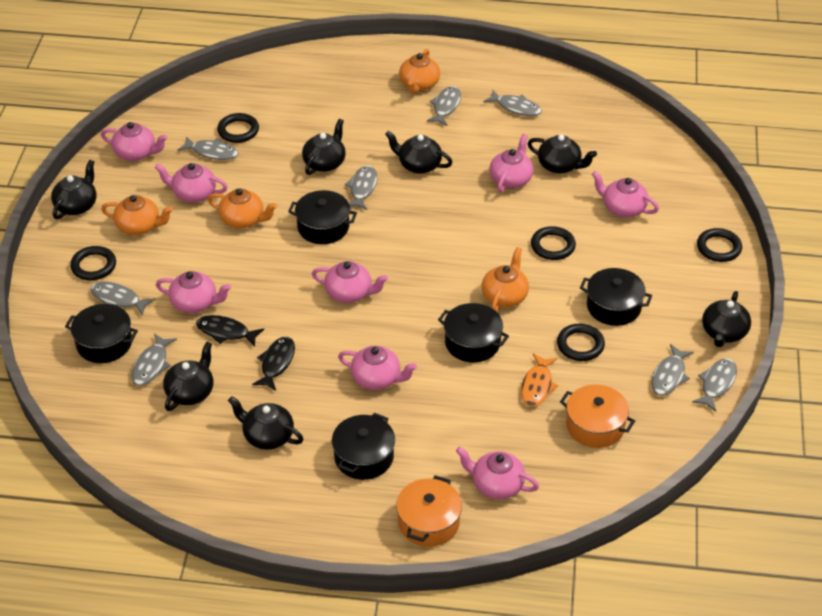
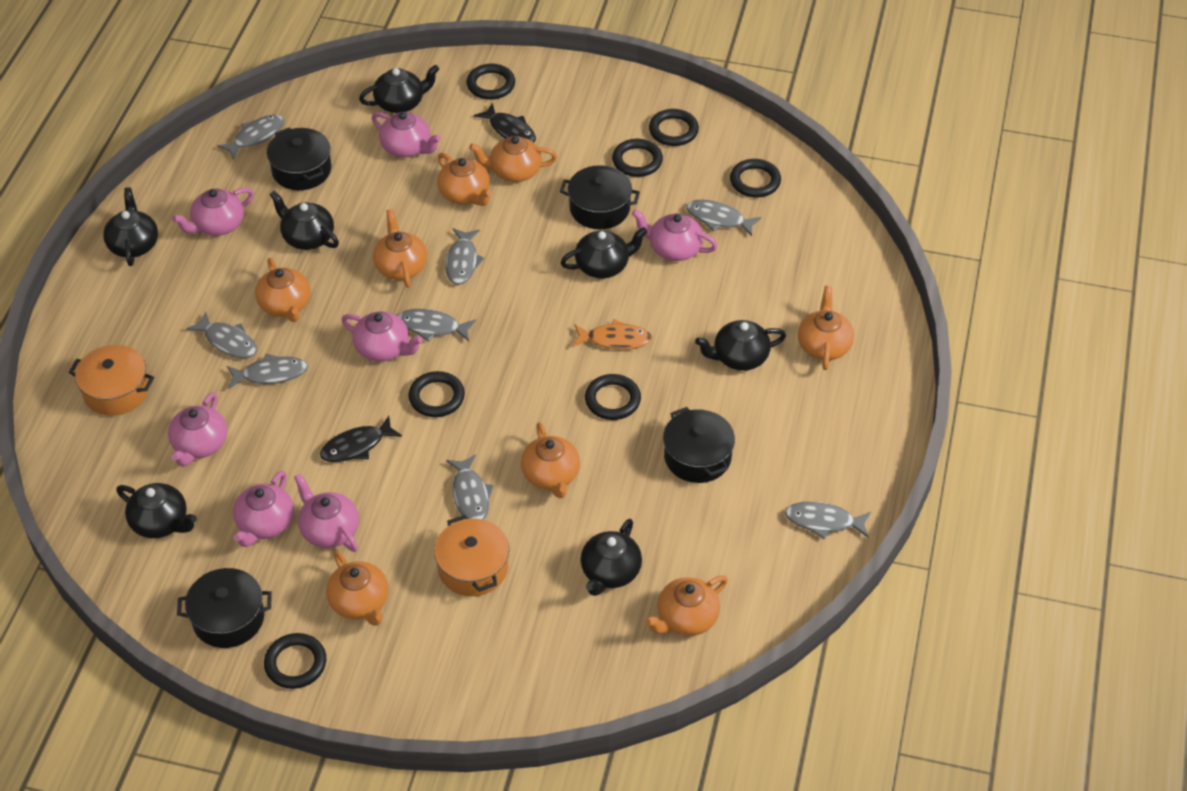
black pot: 5 -> 4
black ring: 5 -> 7
orange teapot: 4 -> 8
pink teapot: 8 -> 7

